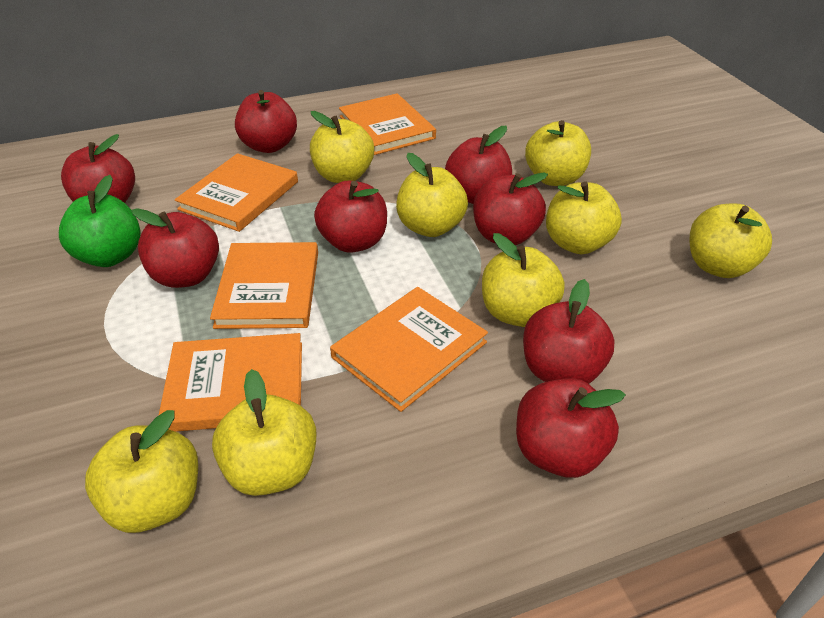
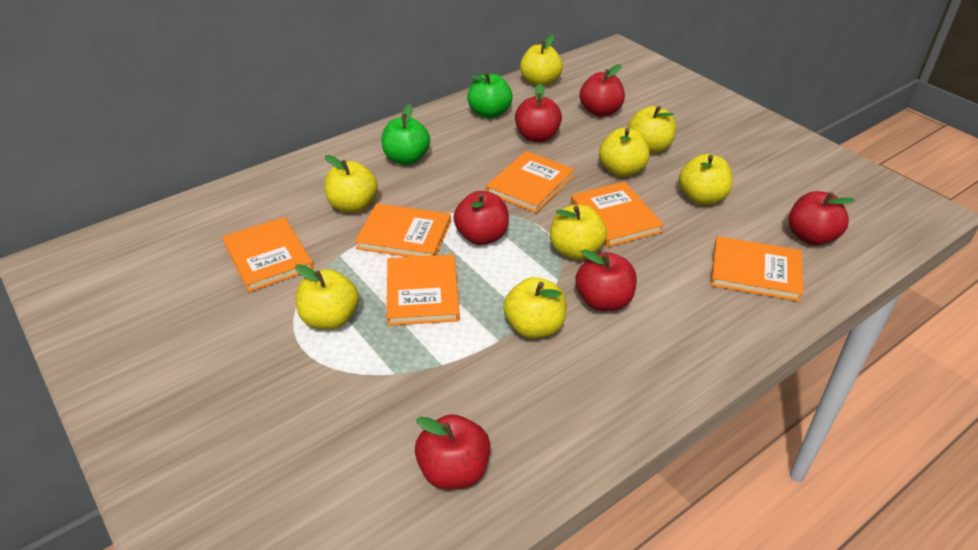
green apple: 1 -> 2
orange book: 5 -> 6
red apple: 8 -> 6

